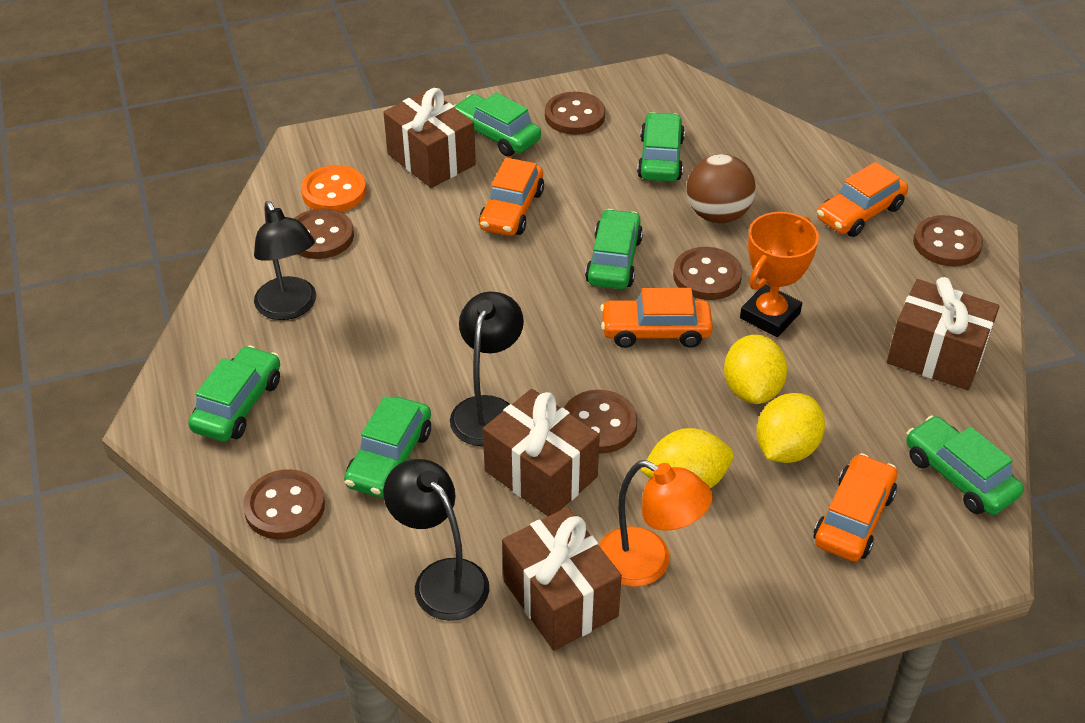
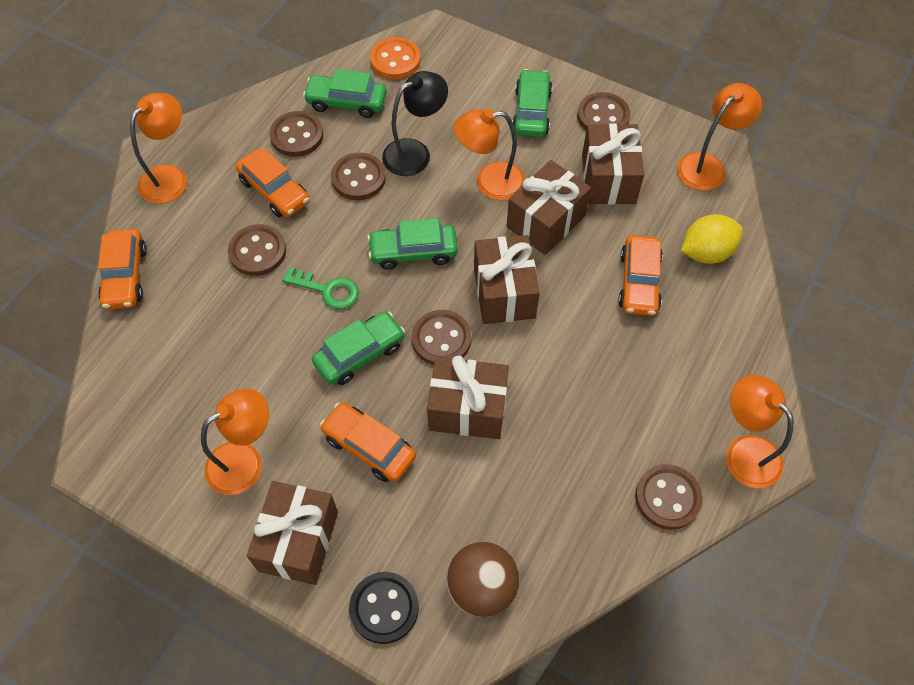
black button: 0 -> 1
black lamp: 3 -> 1
brown gift: 4 -> 5
green car: 6 -> 4
green key: 0 -> 1
orange lamp: 1 -> 5
orange trophy: 1 -> 0
yellow lemon: 3 -> 1

